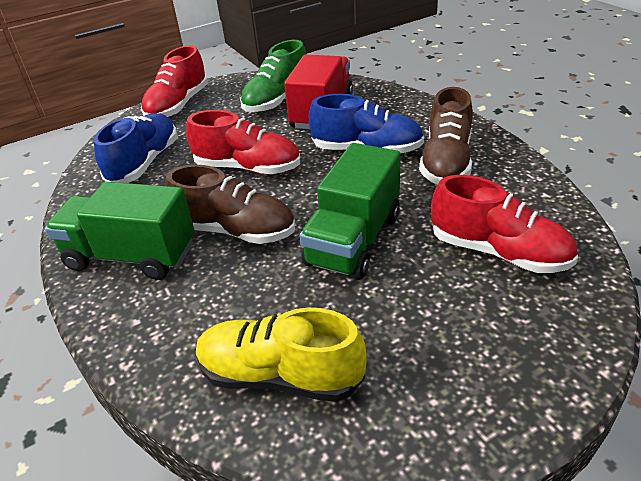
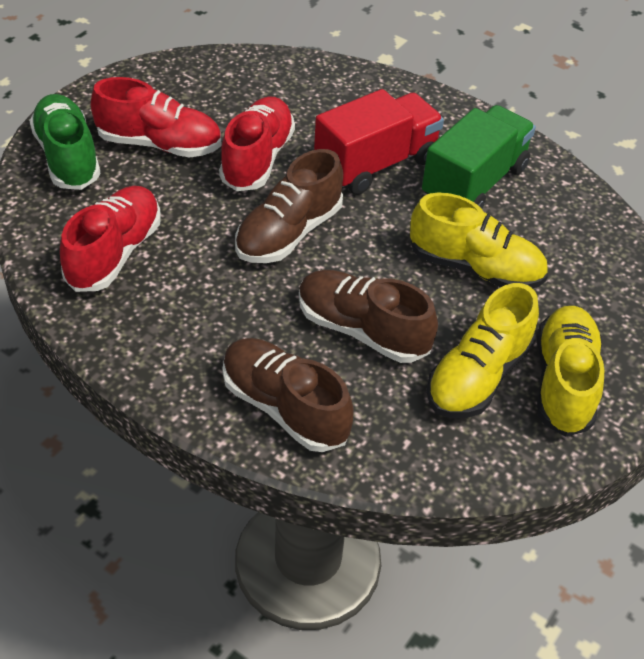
blue shoe: 2 -> 0
brown shoe: 2 -> 3
green truck: 2 -> 1
yellow shoe: 1 -> 3

